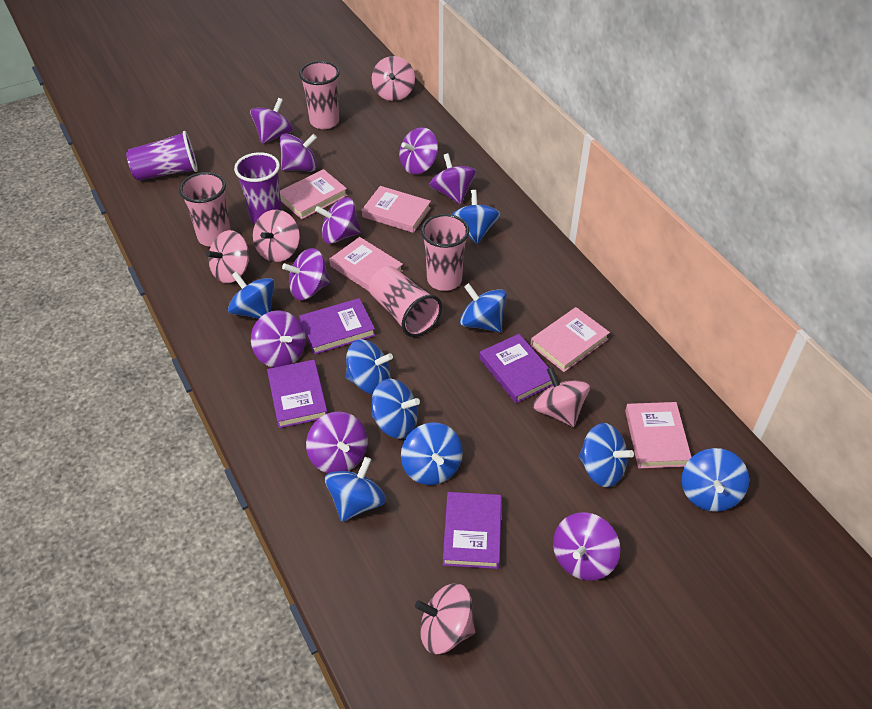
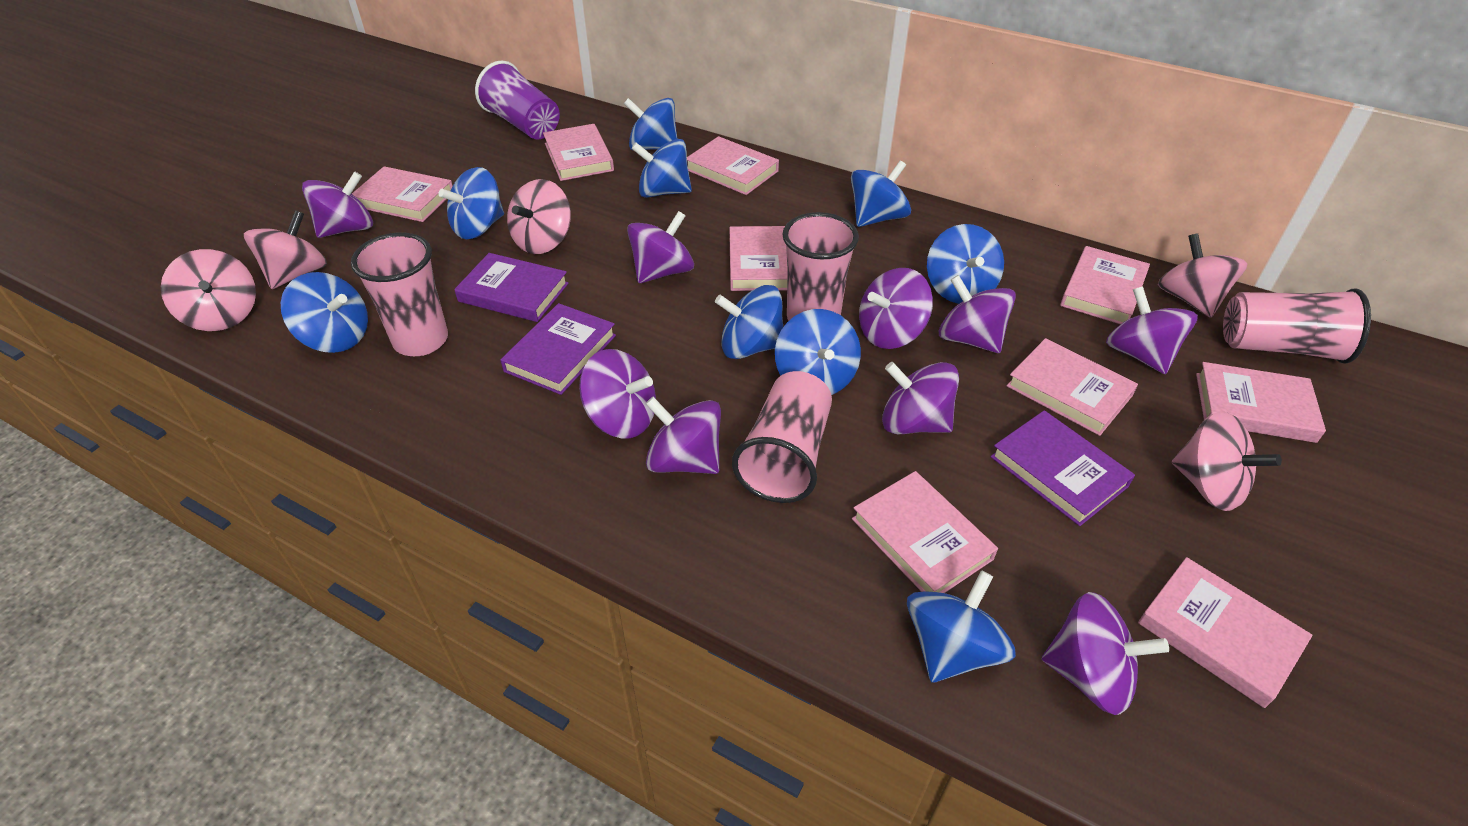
pink book: 5 -> 9
purple book: 4 -> 3
purple cup: 2 -> 1

